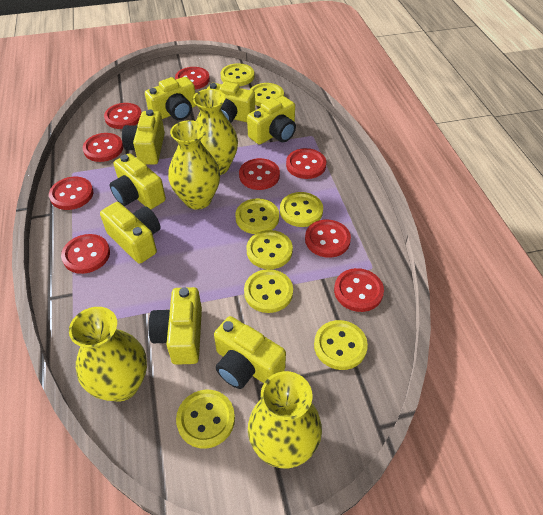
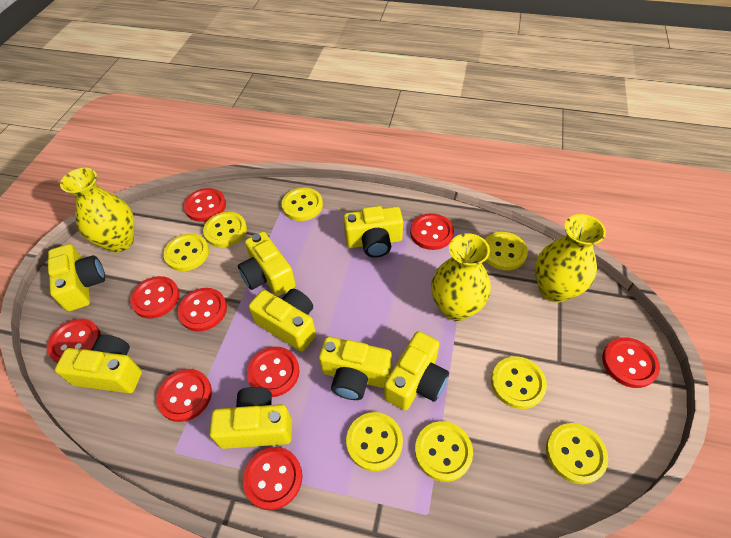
yellow vase: 4 -> 3

